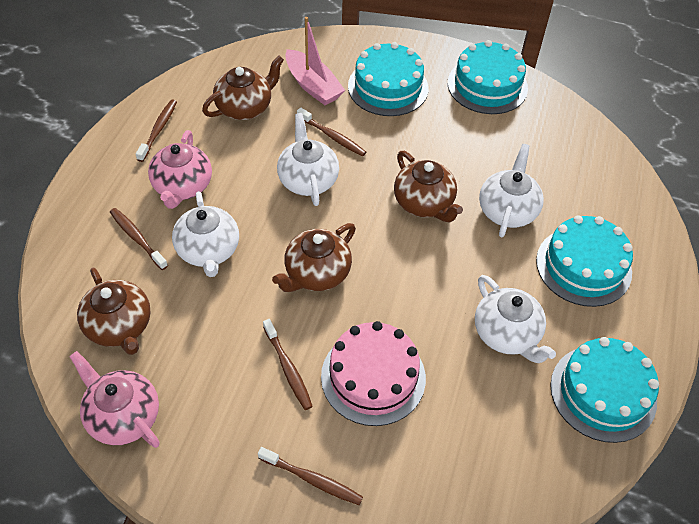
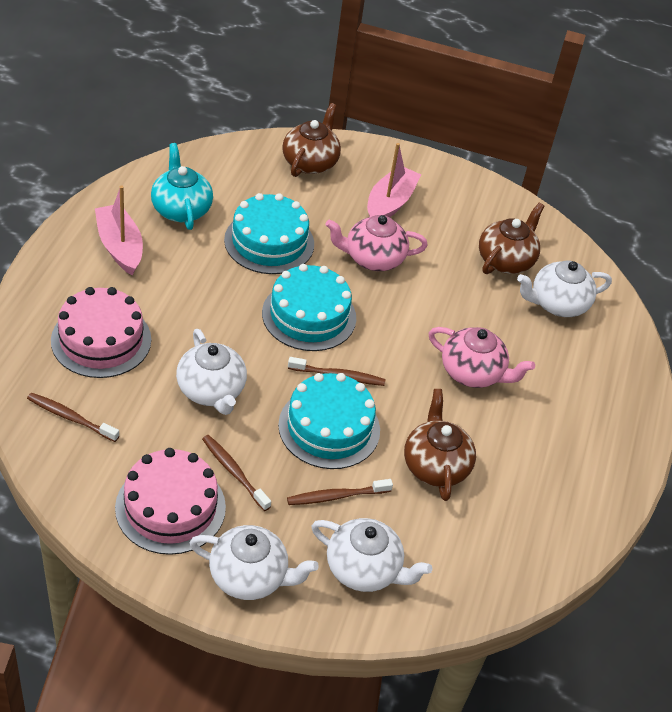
brown teapot: 4 -> 3
brown toothbrush: 5 -> 4
pink boat: 1 -> 2
pink cake: 1 -> 2
turquoise cake: 4 -> 3
turquoise teapot: 0 -> 1

